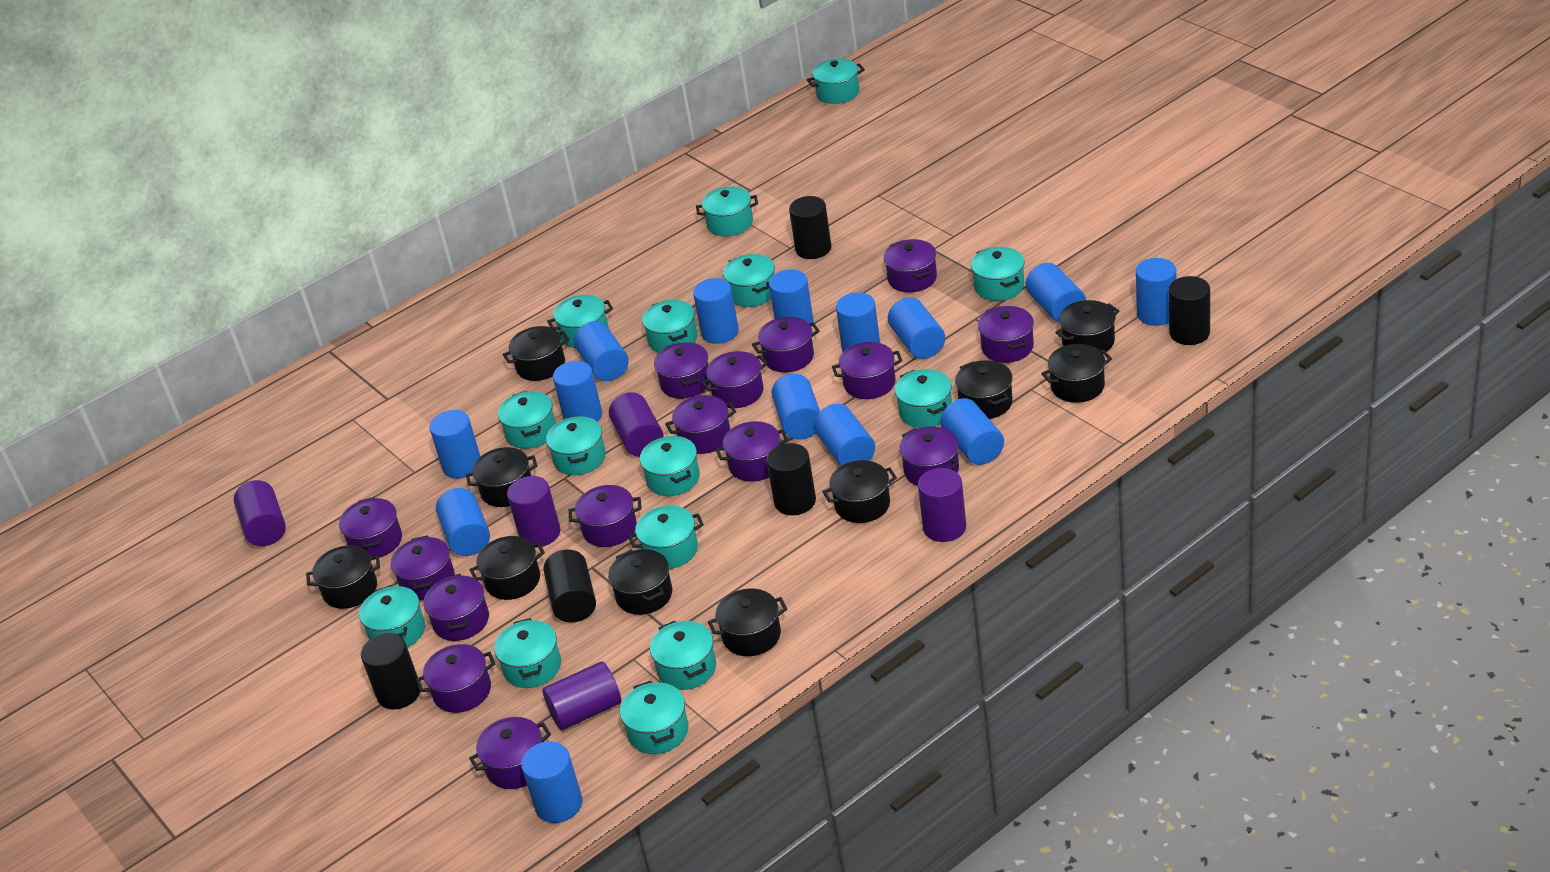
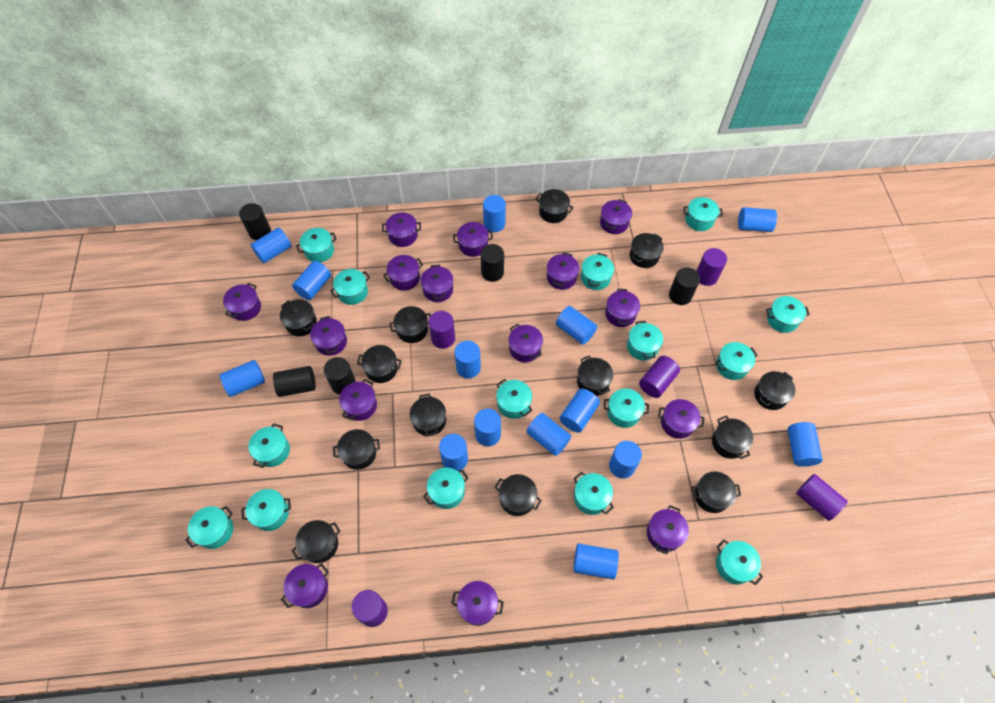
black pot: 10 -> 13

